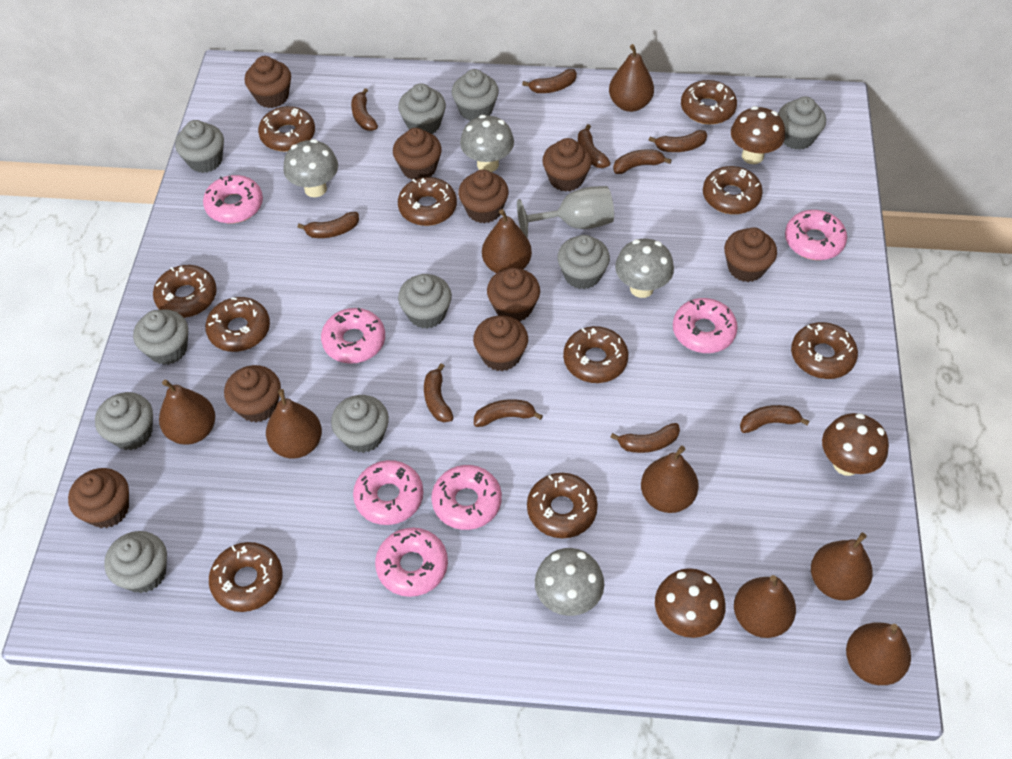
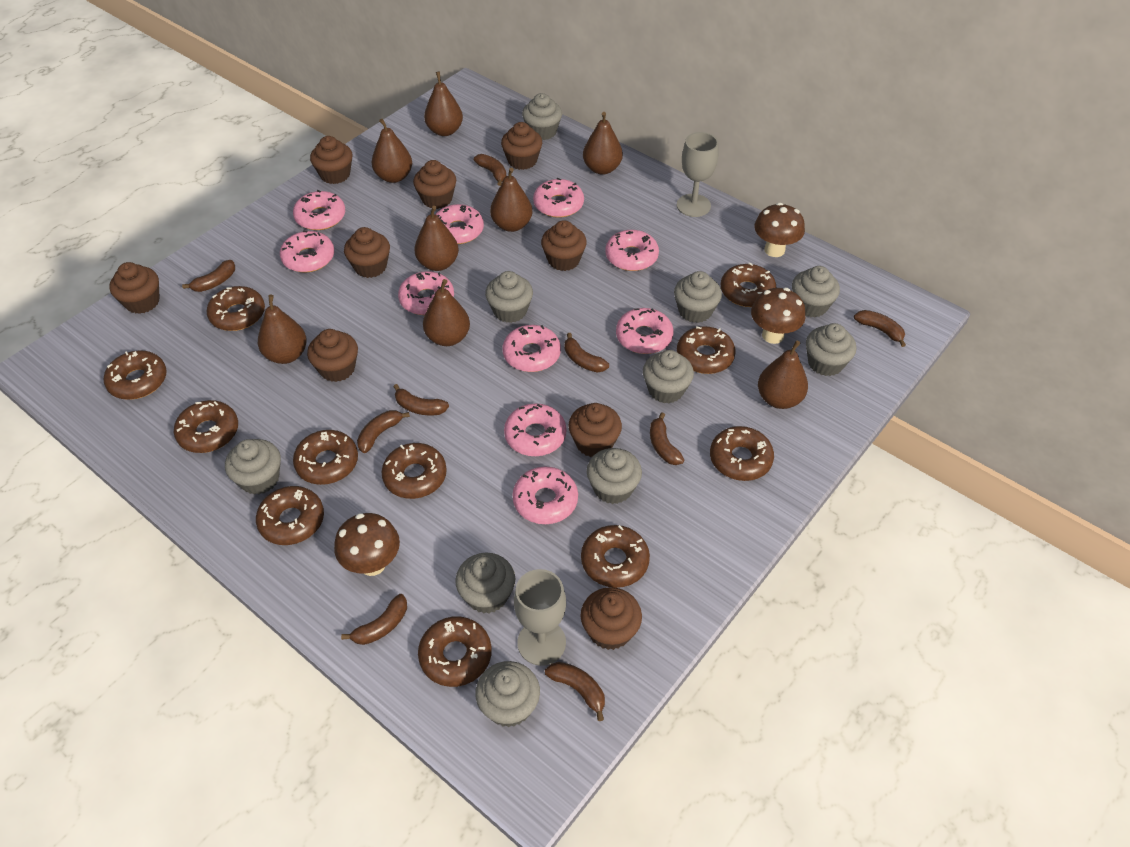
brown banana: 10 -> 9
brown donut: 10 -> 11
grey goblet: 1 -> 2
grey mushroom: 4 -> 0
pink donut: 7 -> 10

